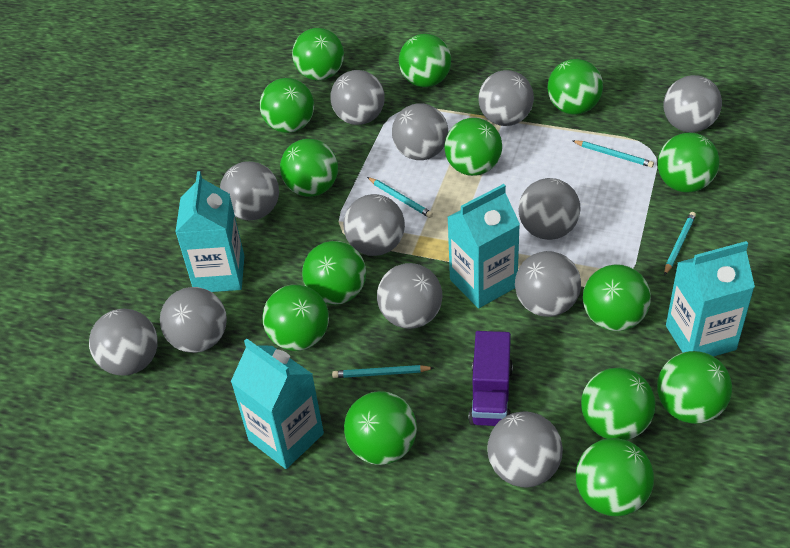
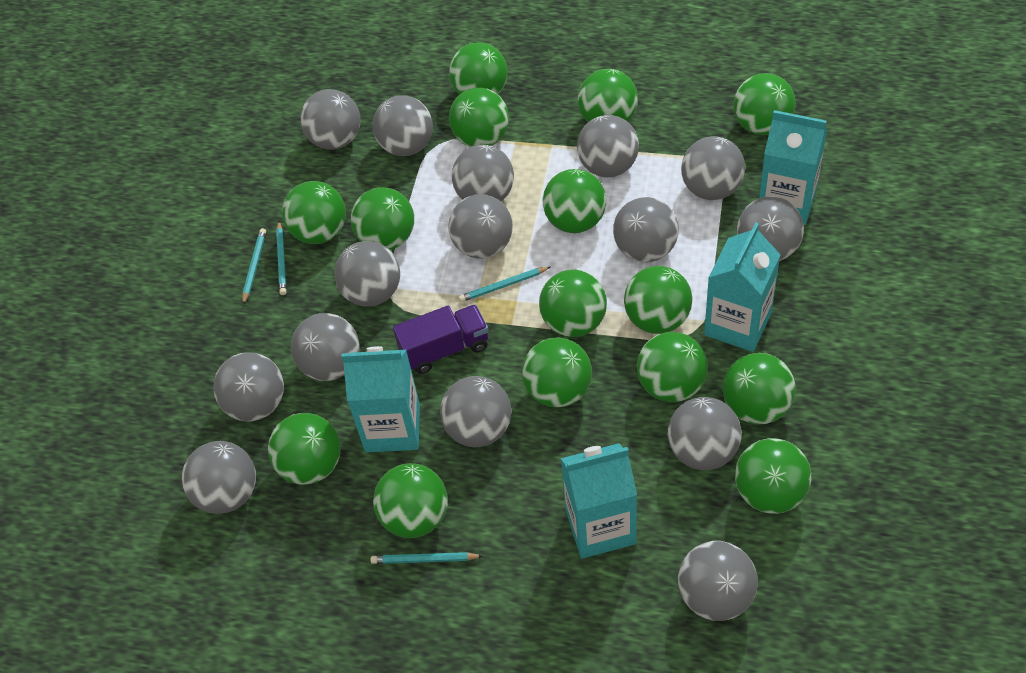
green ball: 14 -> 15
grey ball: 12 -> 15

